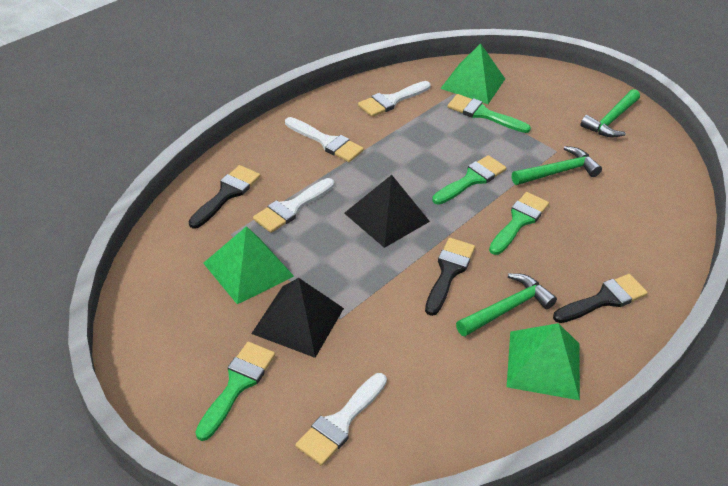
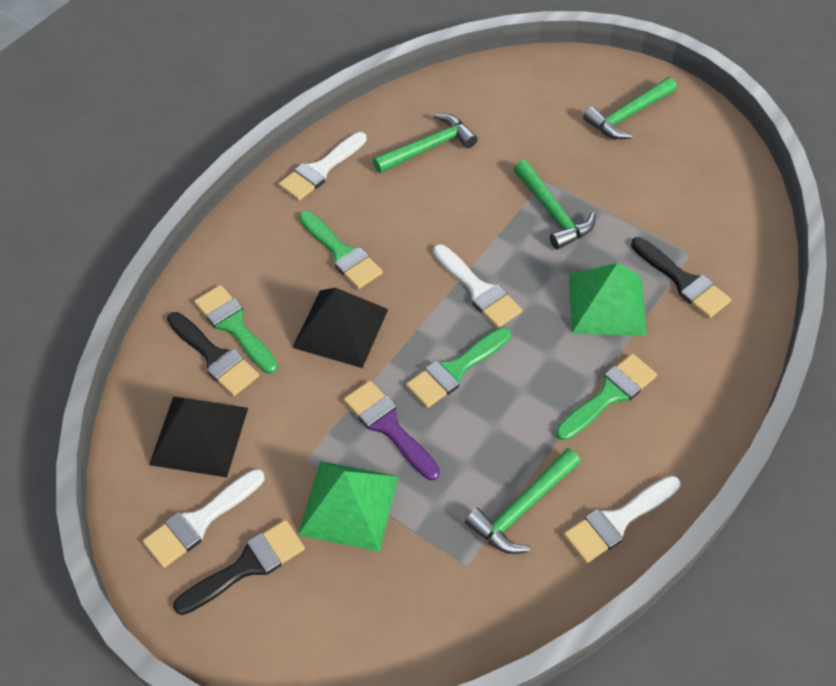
green hammer: 3 -> 4
green pyramid: 3 -> 2
purple brush: 0 -> 1

